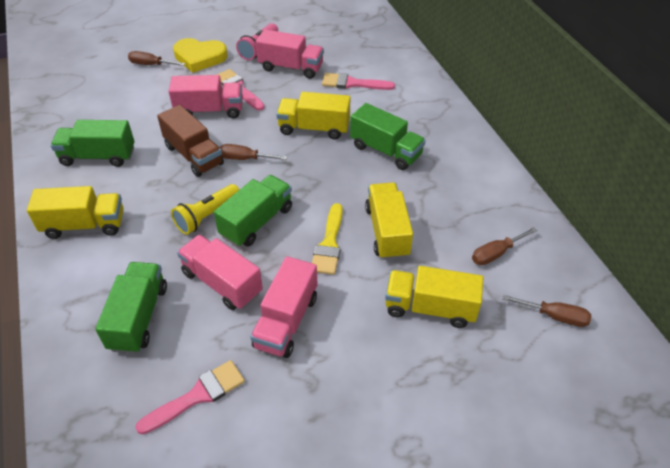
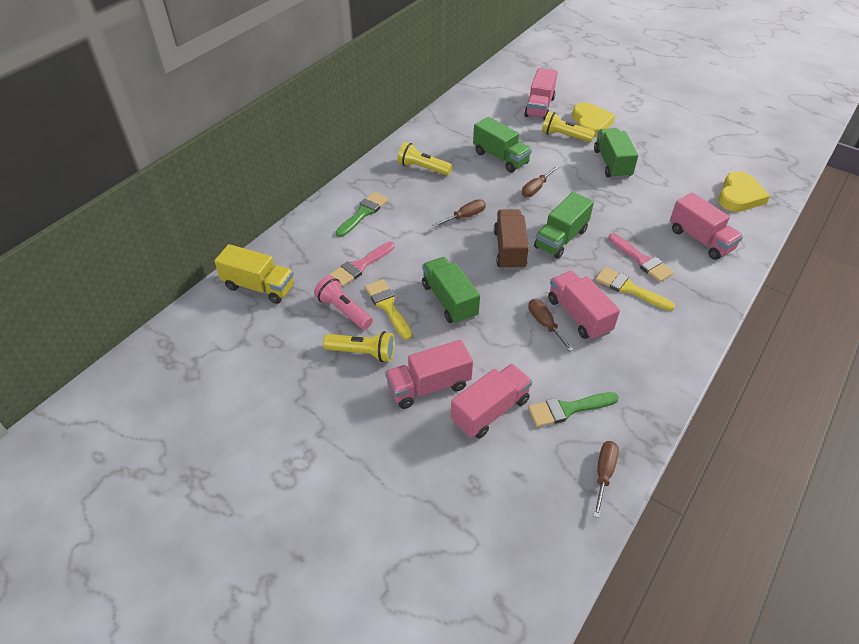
green brush: 0 -> 2
pink brush: 3 -> 2
pink truck: 4 -> 5
yellow brush: 1 -> 2
yellow flashlight: 1 -> 3
yellow heart: 1 -> 2
yellow truck: 4 -> 1

